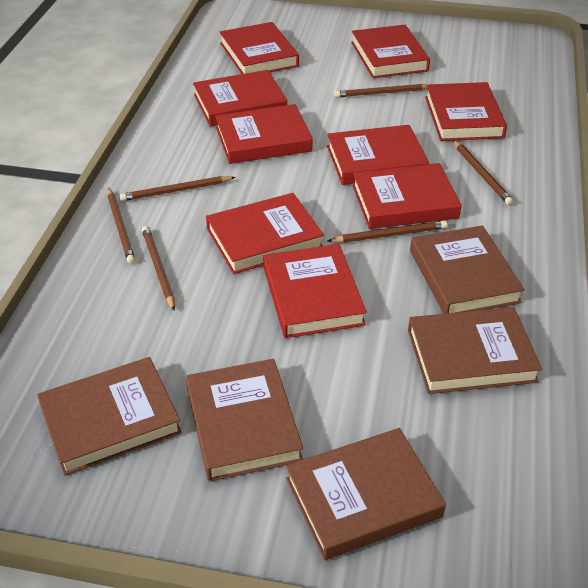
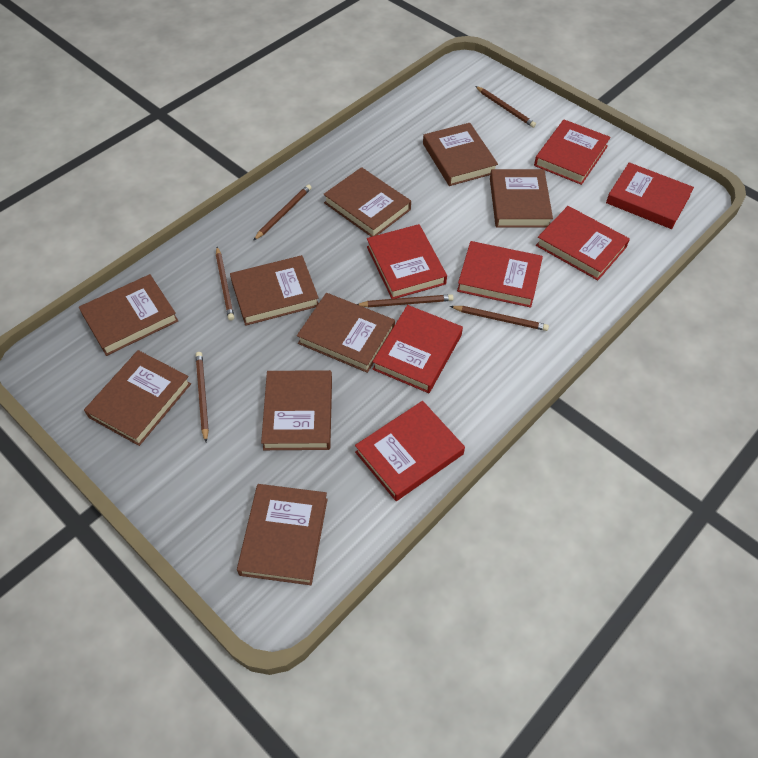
brown book: 5 -> 9
red book: 9 -> 7

